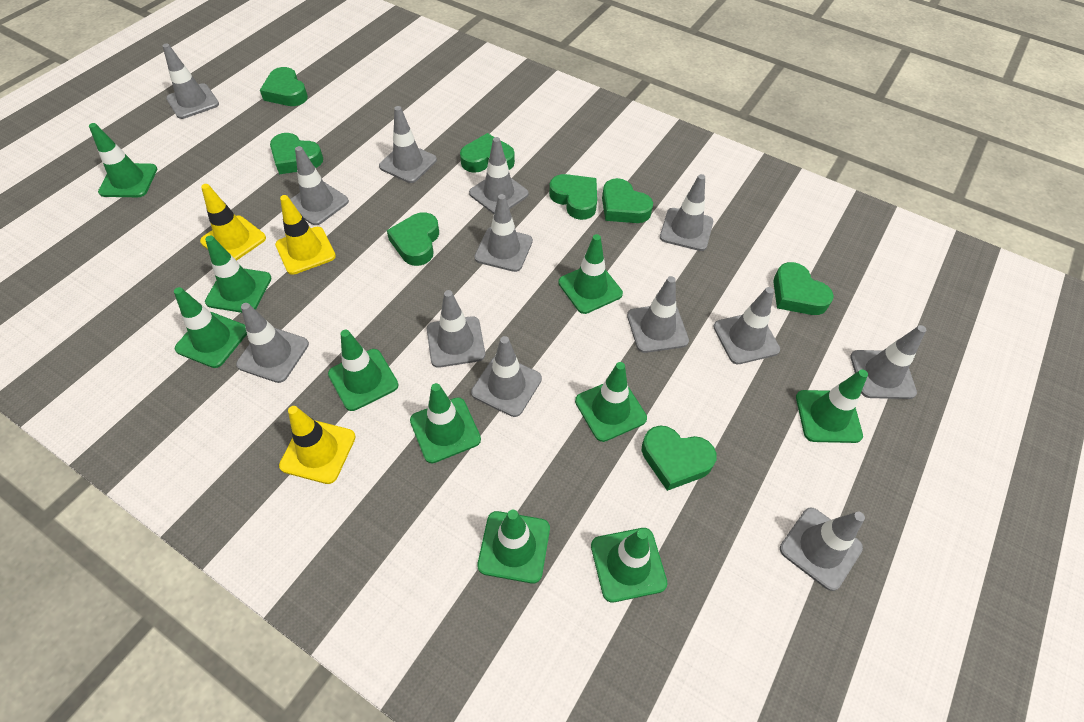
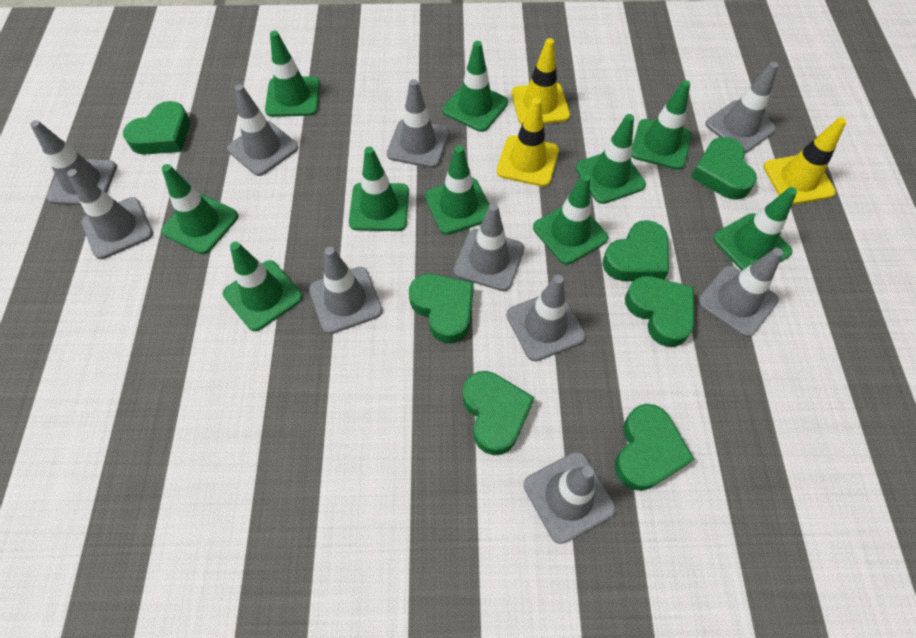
green heart: 8 -> 7
grey traffic cone: 13 -> 10

